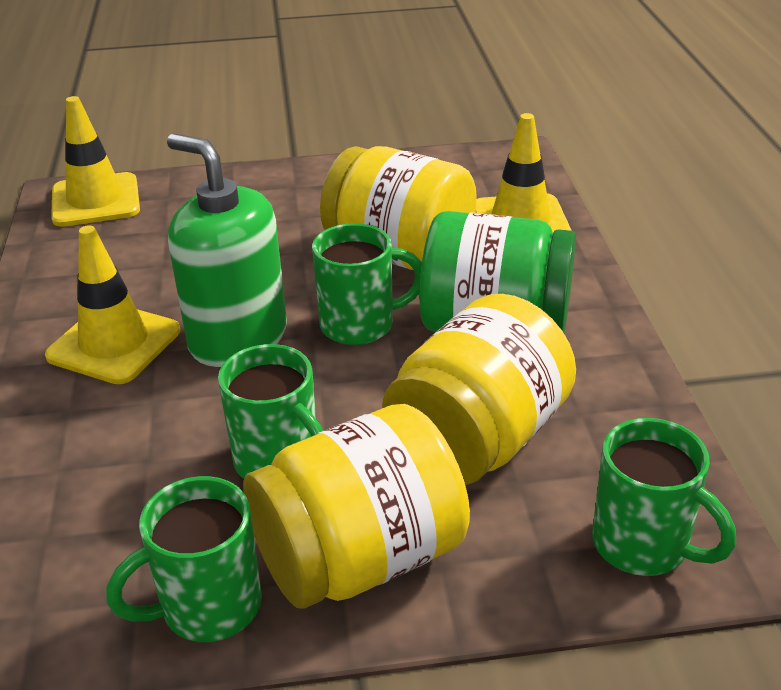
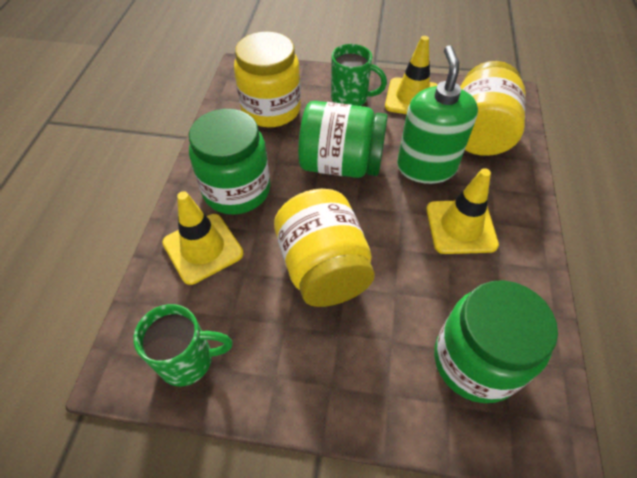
green jar: 1 -> 3
green mug: 4 -> 2

